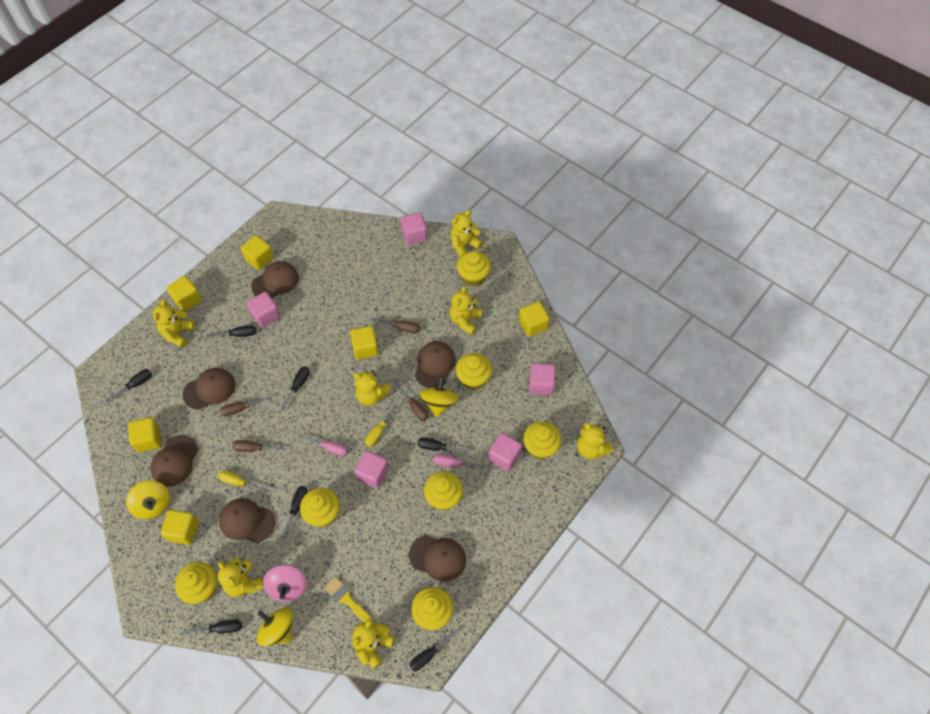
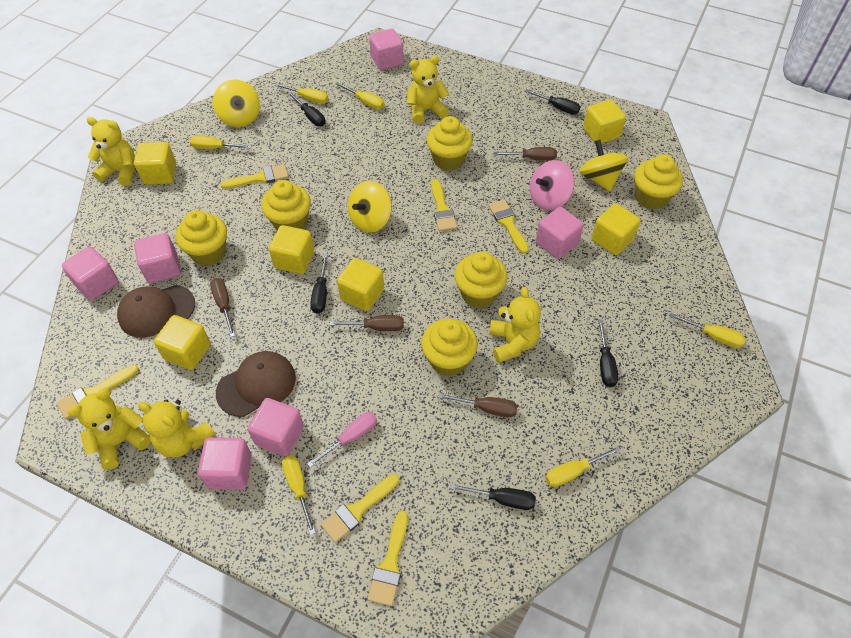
black screwdriver: 7 -> 5
brown cap: 6 -> 2
pink cube: 5 -> 6
pink screwdriver: 2 -> 1
yellow brush: 1 -> 6
yellow cupcake: 7 -> 6
yellow screwdriver: 2 -> 6
yellow teddy bear: 7 -> 5

